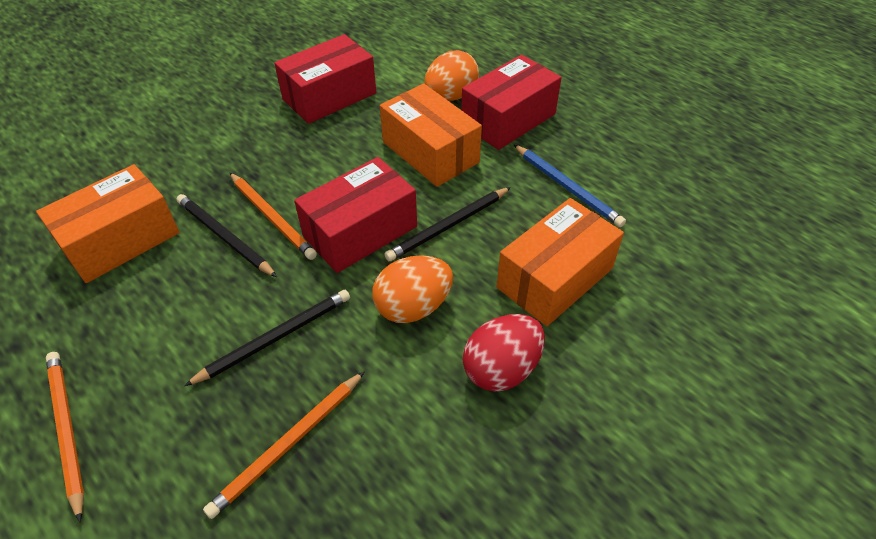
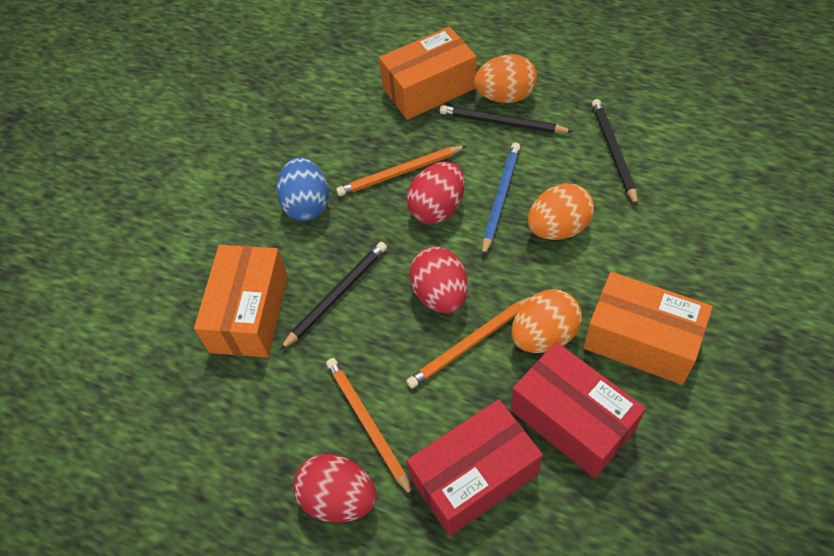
blue egg: 0 -> 1
orange egg: 2 -> 3
red box: 3 -> 2
red egg: 1 -> 3

